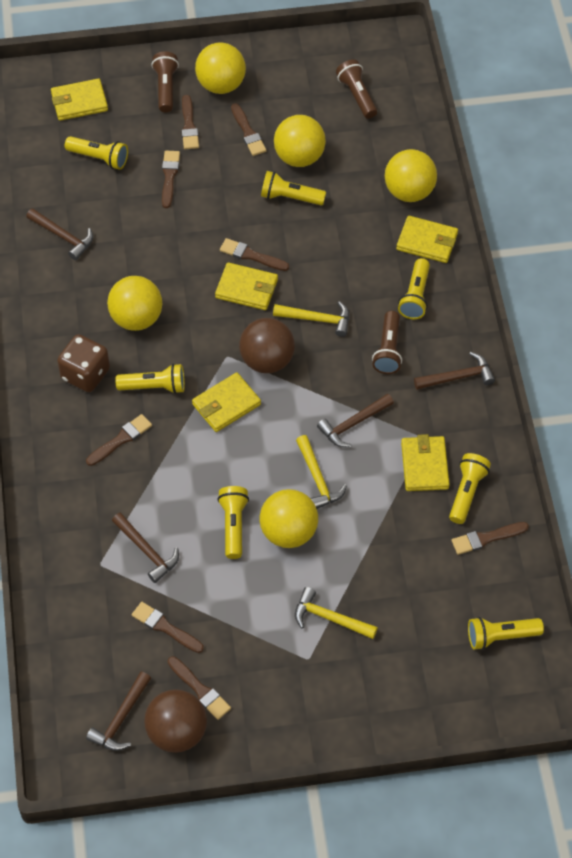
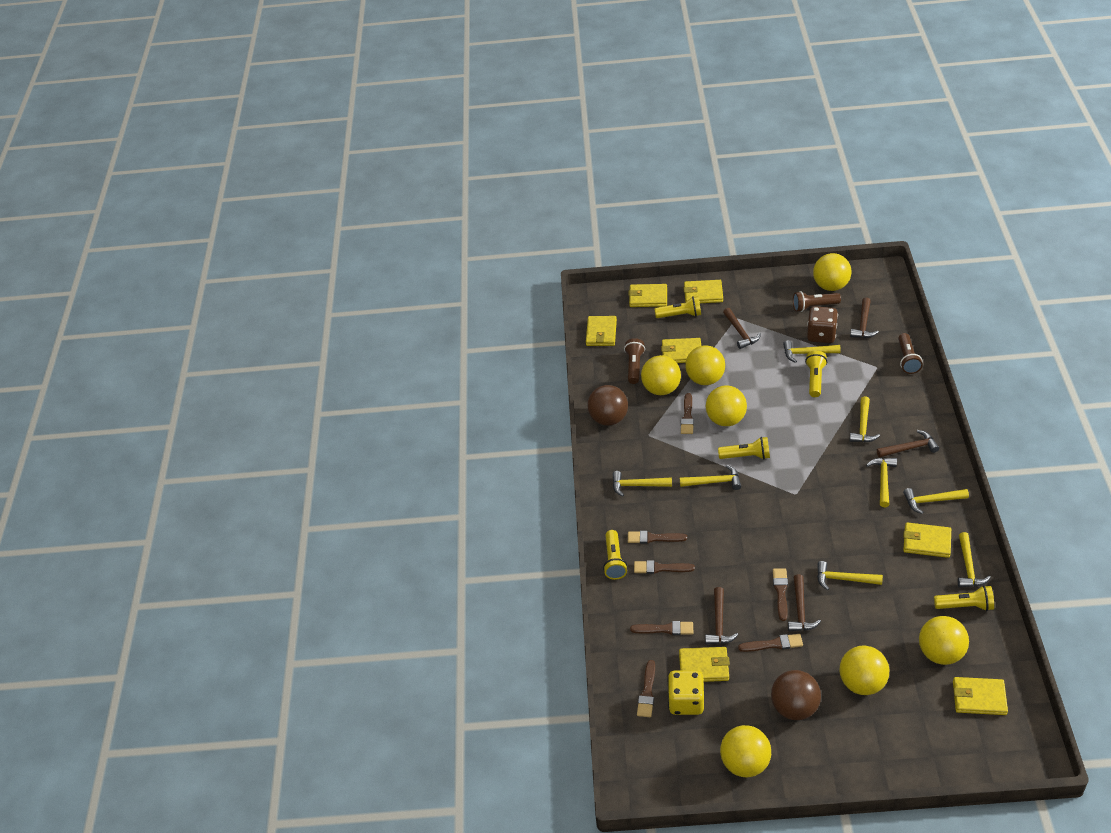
brown brush: 8 -> 7
yellow ball: 5 -> 7
yellow dice: 0 -> 1
yellow flashlight: 7 -> 5
yellow hammer: 3 -> 8
yellow wallet: 5 -> 7

